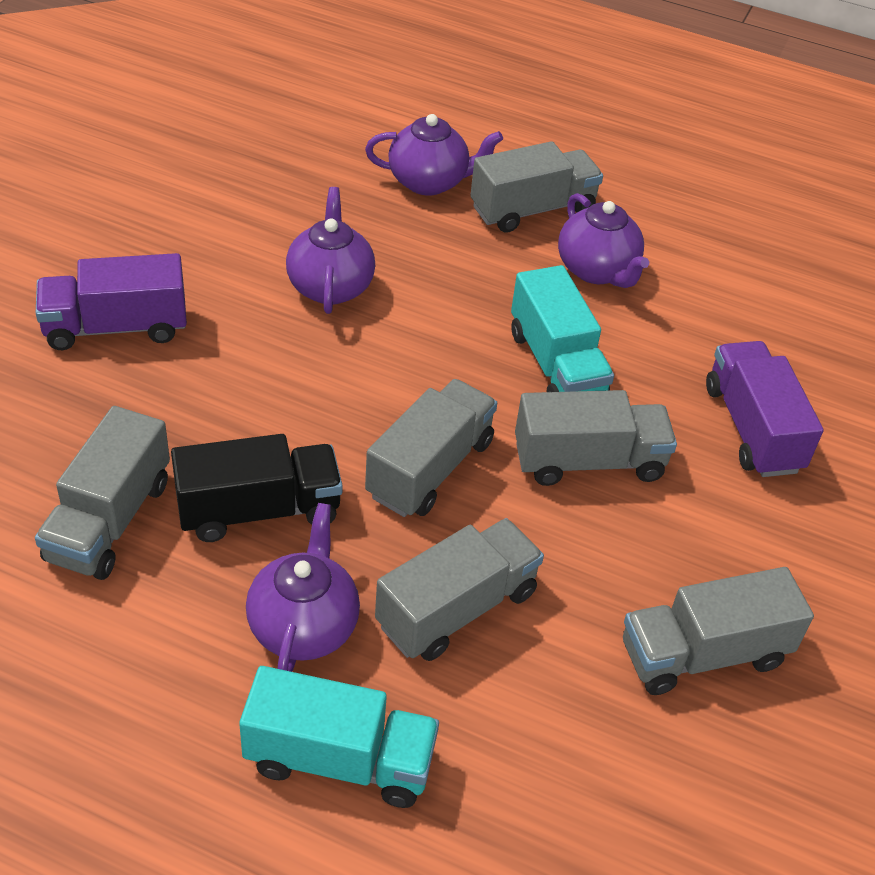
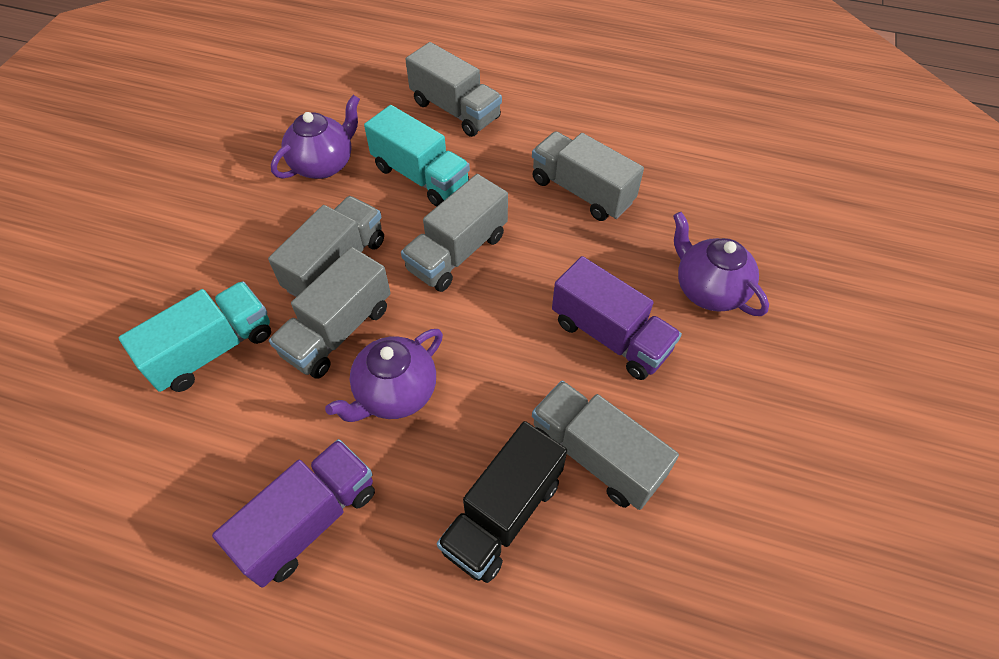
purple teapot: 4 -> 3

